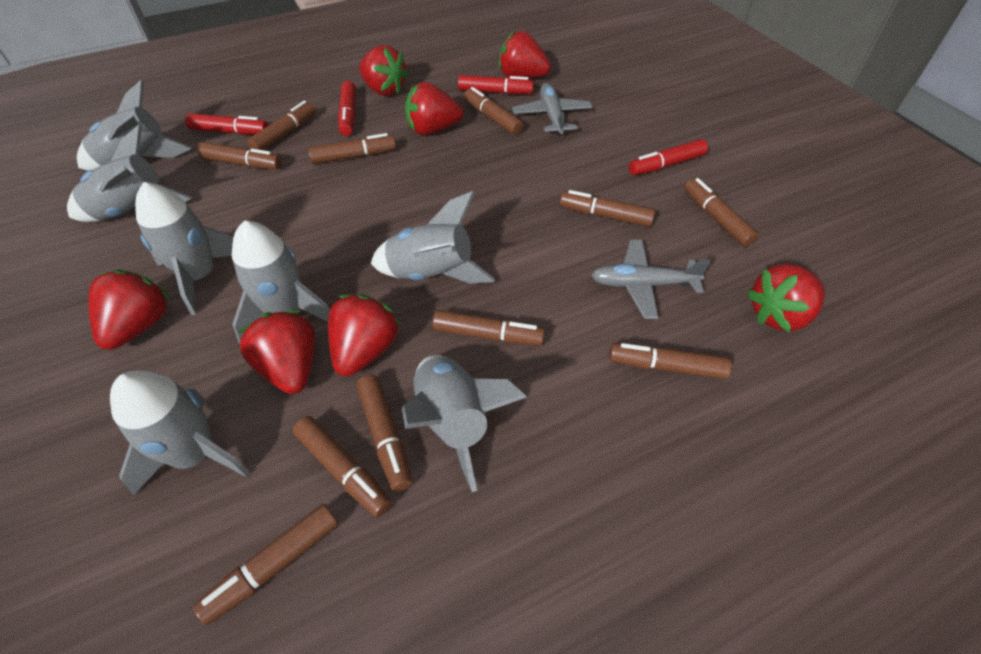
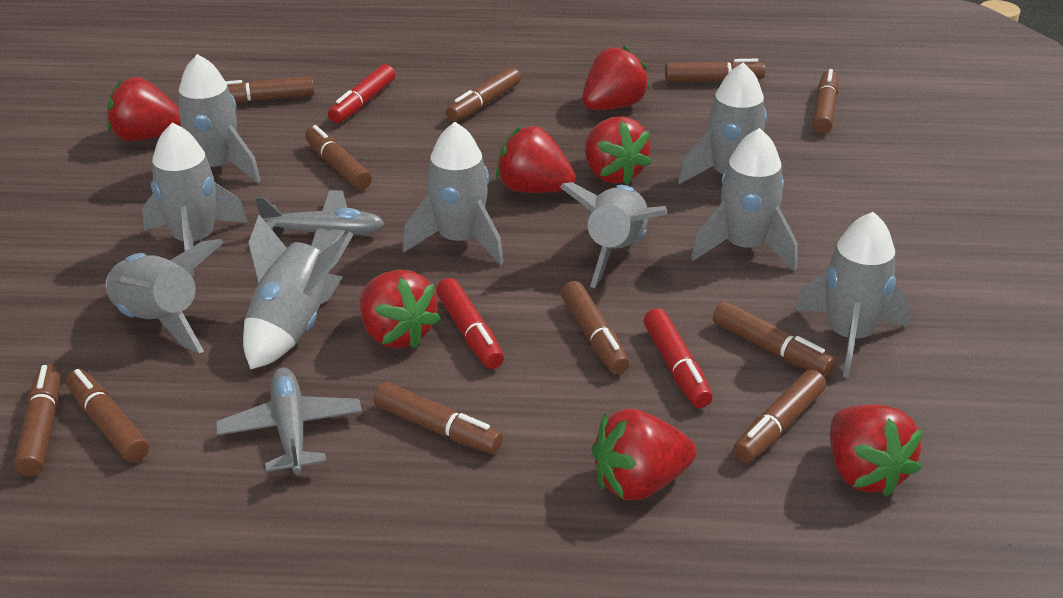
grey rocket: 7 -> 9
red marker: 4 -> 3

